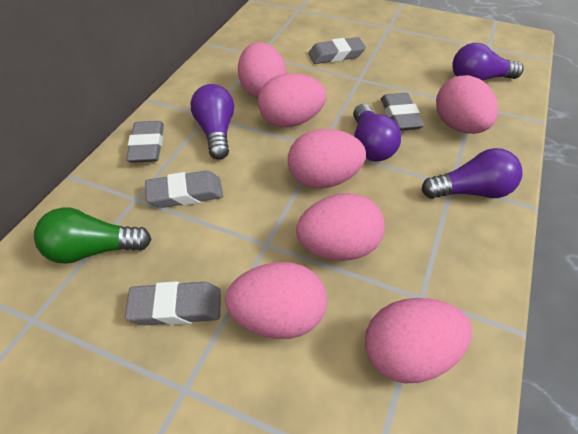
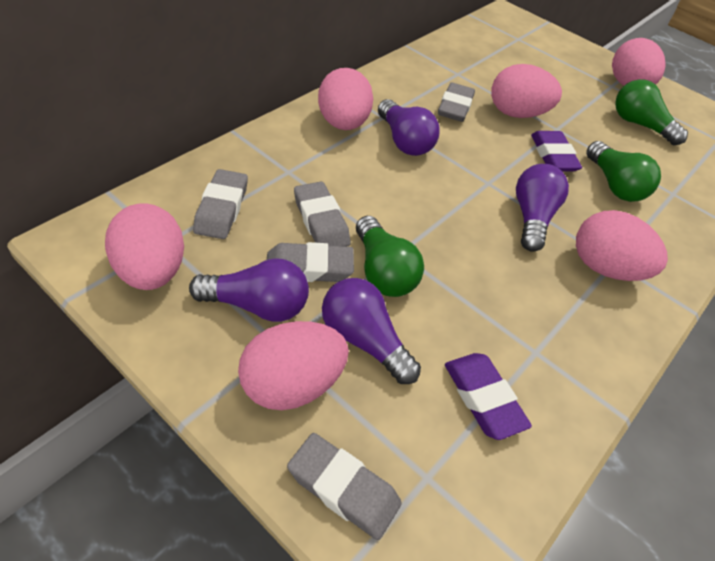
green light bulb: 1 -> 3
pink egg: 7 -> 6
purple eraser: 0 -> 2

